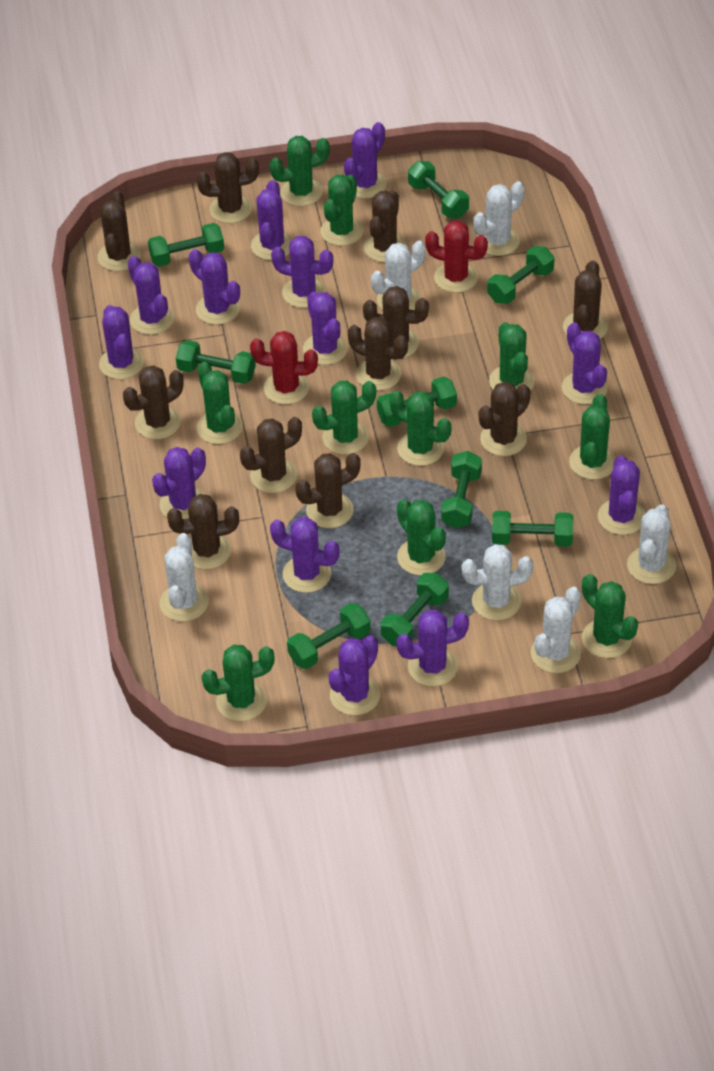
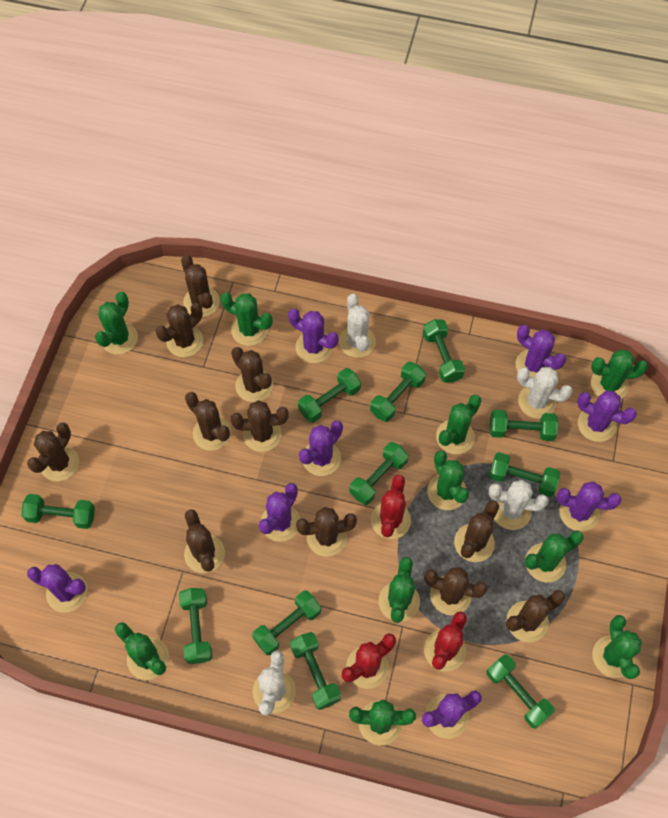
green dumbbell: 9 -> 11
purple cactus: 13 -> 8
red cactus: 2 -> 3
white cactus: 6 -> 4

